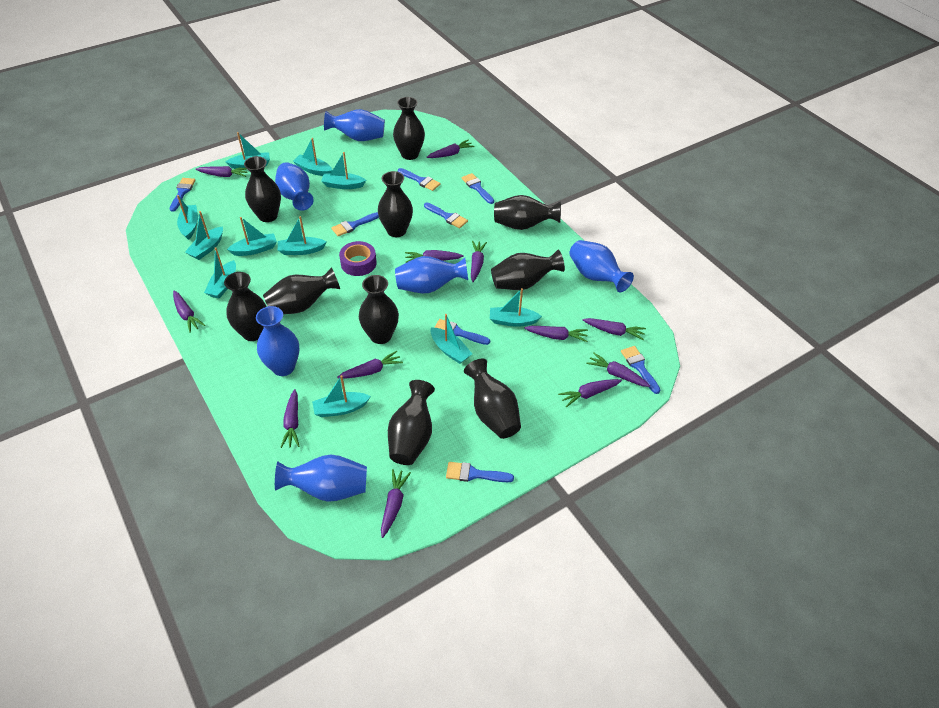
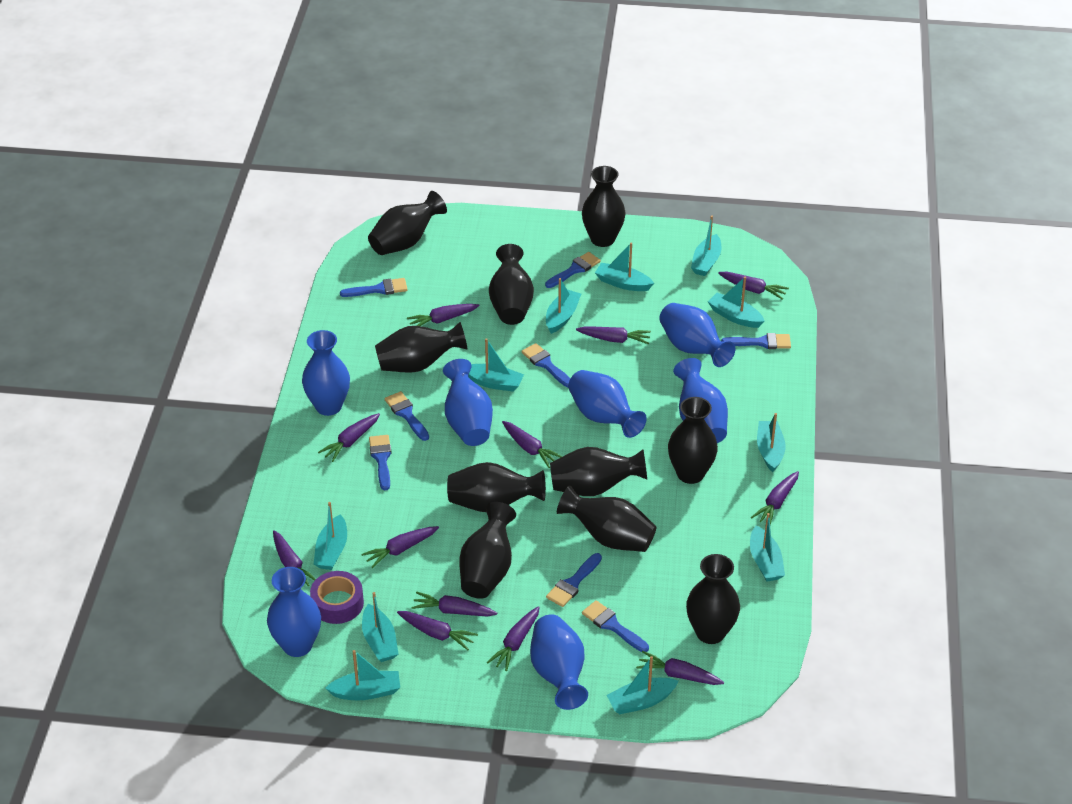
blue vase: 6 -> 7

